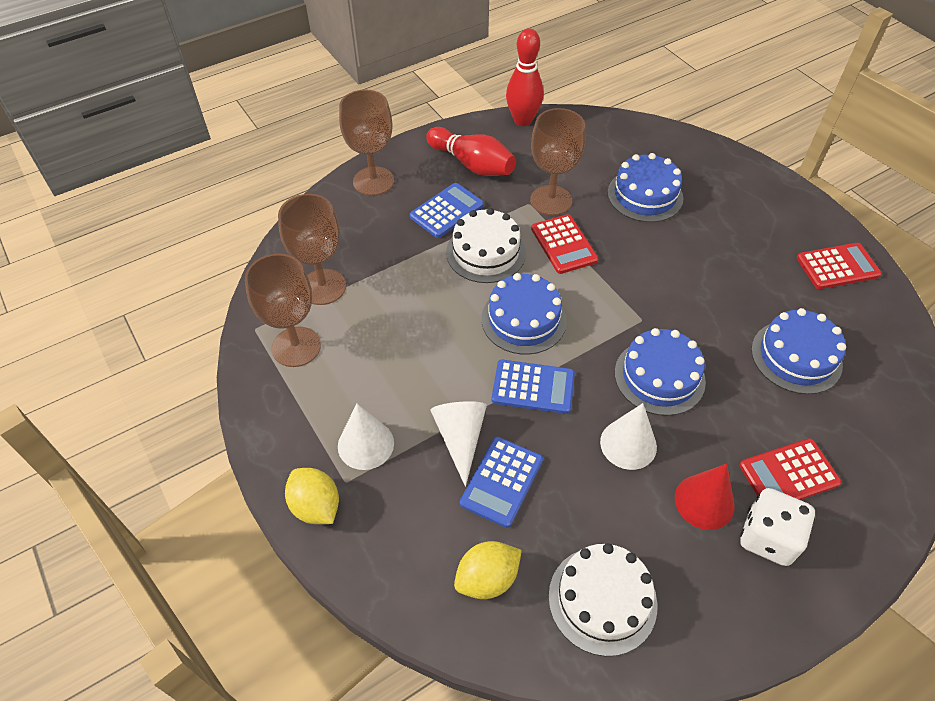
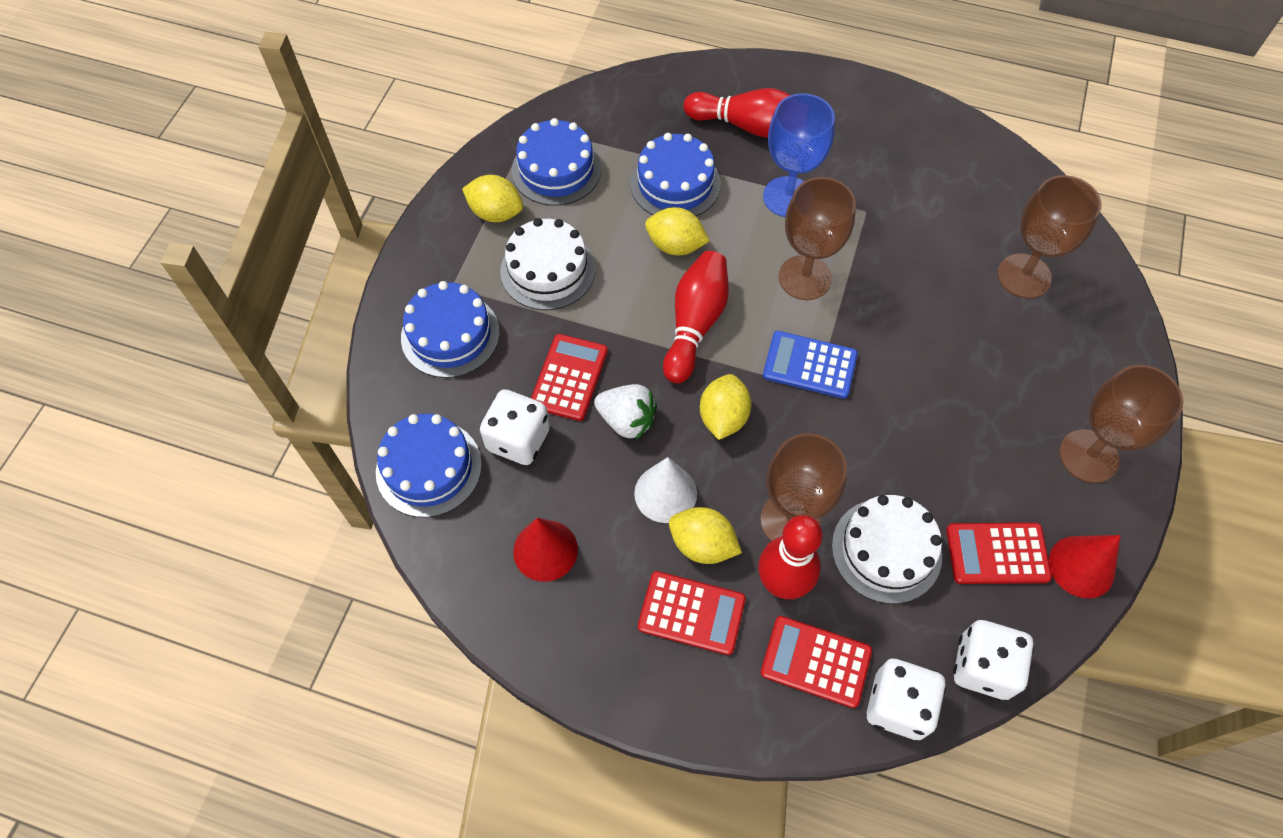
blue calculator: 3 -> 1
blue goblet: 0 -> 1
red bowling pin: 2 -> 3
red calculator: 3 -> 4
red cone: 1 -> 2
white cone: 3 -> 1
white dice: 1 -> 3
white strawberry: 0 -> 1
yellow lemon: 2 -> 4

